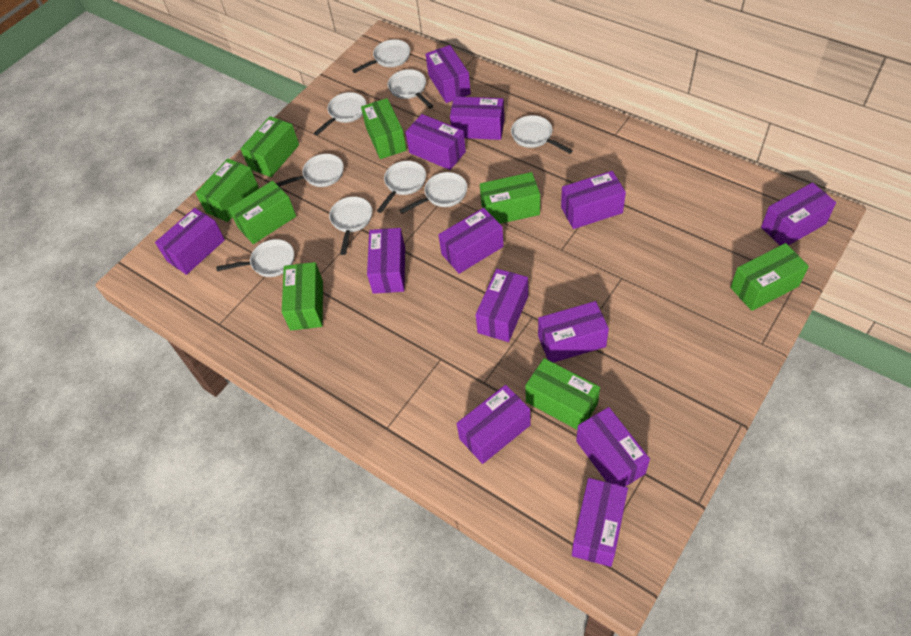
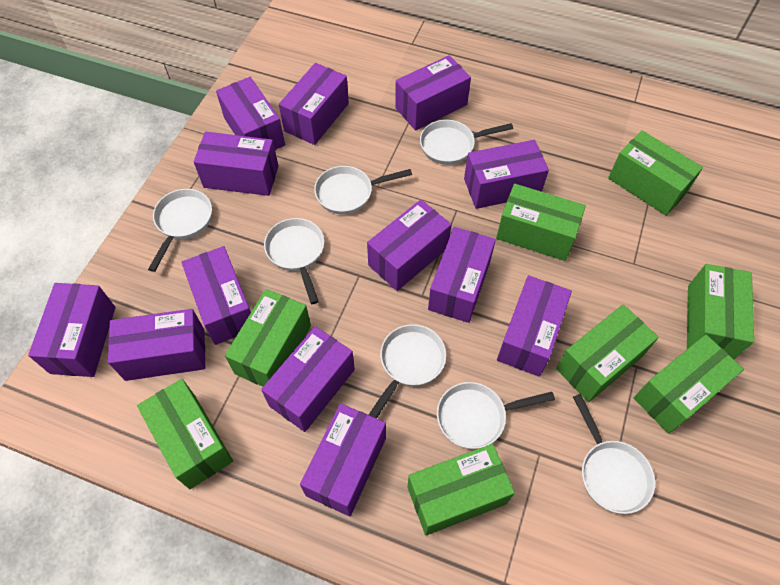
white pan: 9 -> 7

